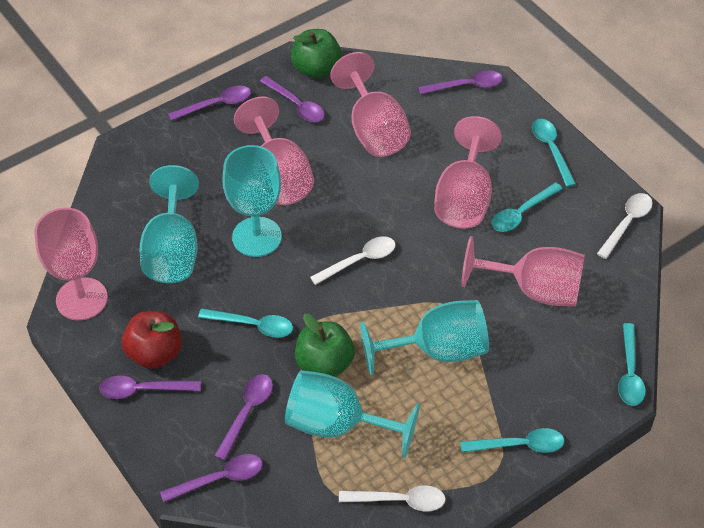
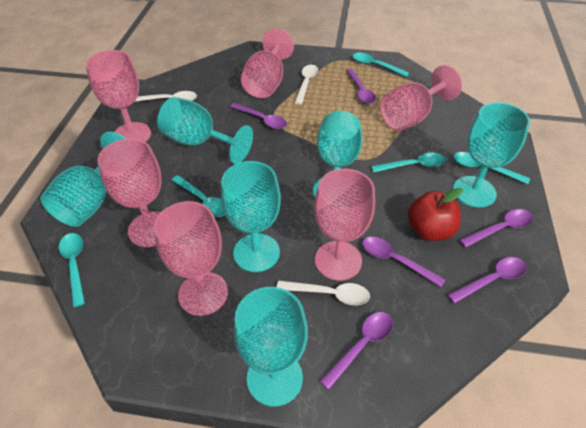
green apple: 2 -> 0
pink goblet: 5 -> 6
turquoise goblet: 4 -> 6

